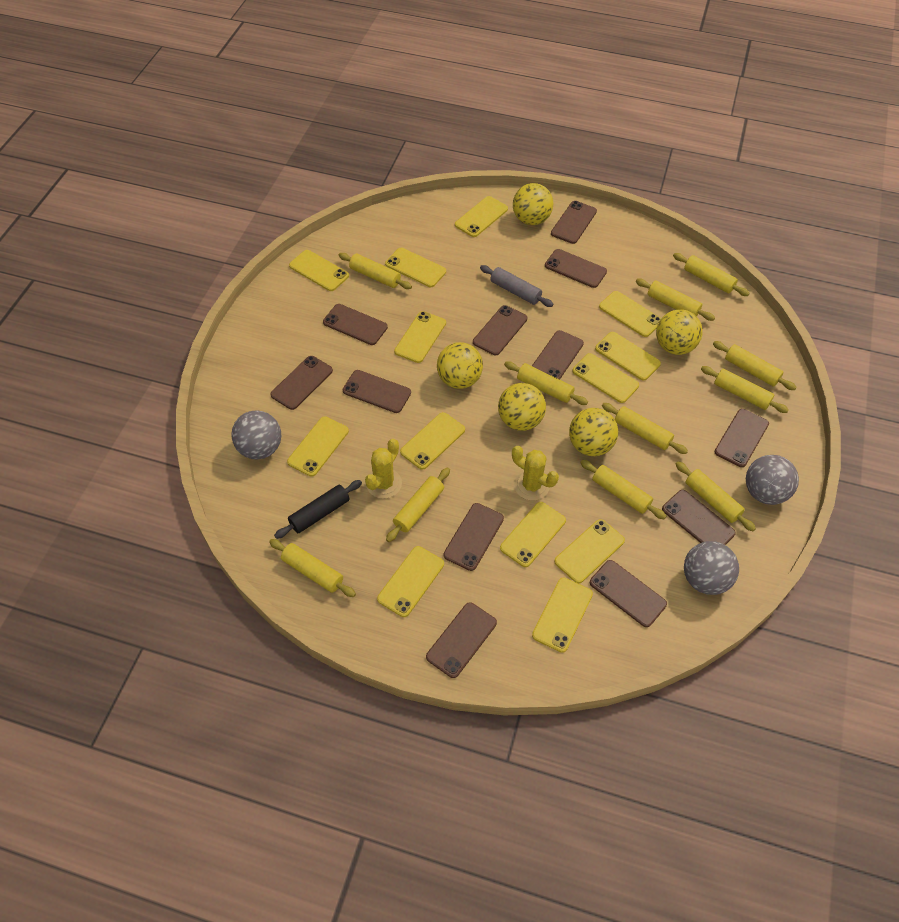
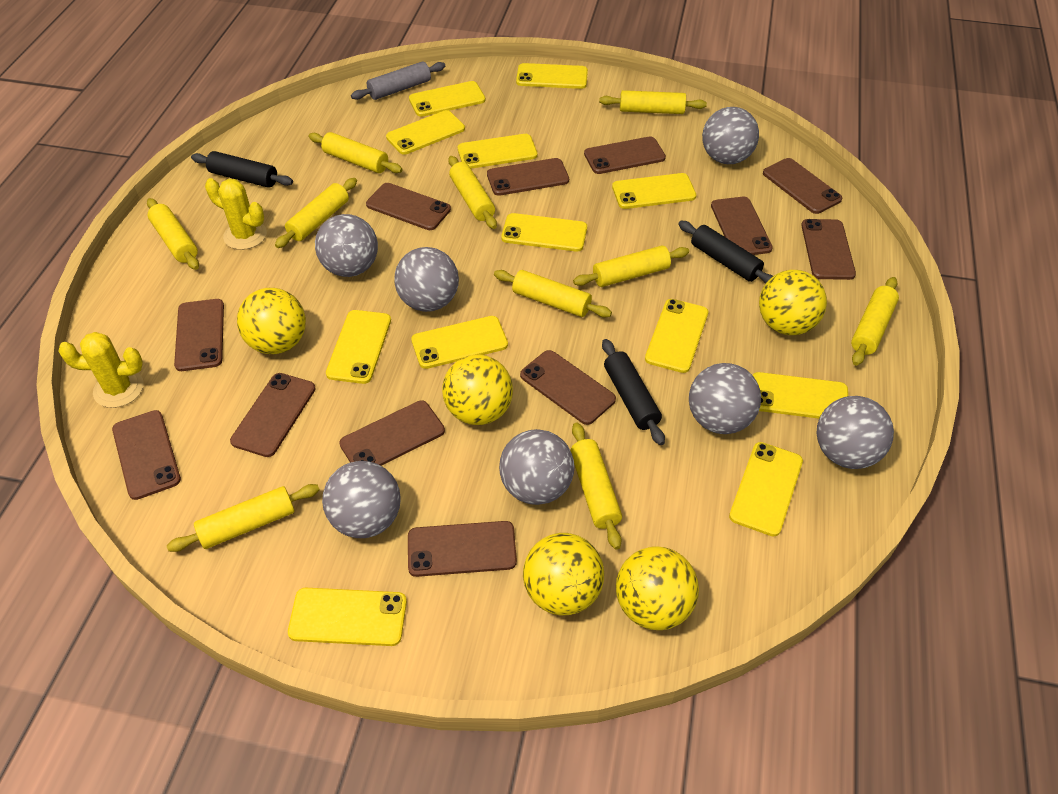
black rolling pin: 1 -> 3
grey ball: 3 -> 7
yellow phone: 13 -> 12
yellow rolling pin: 11 -> 10

